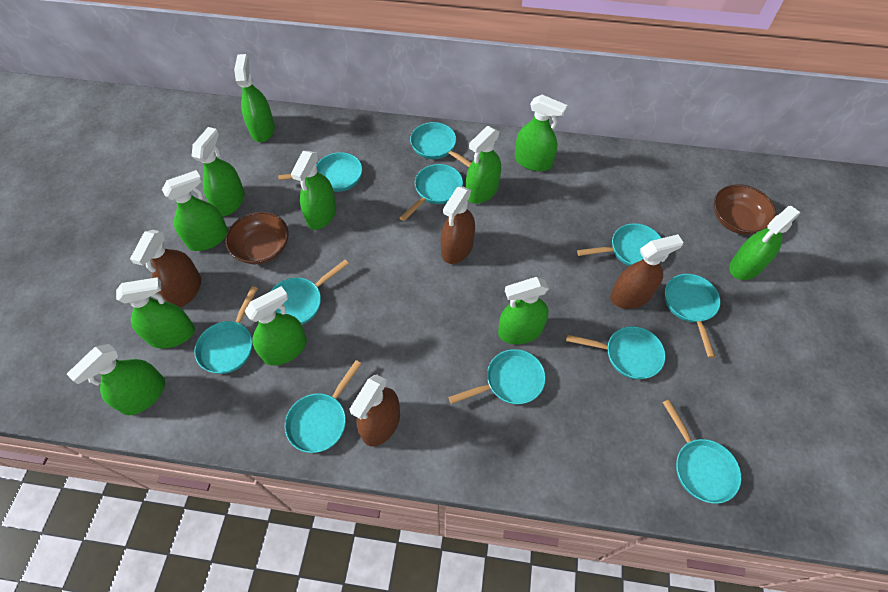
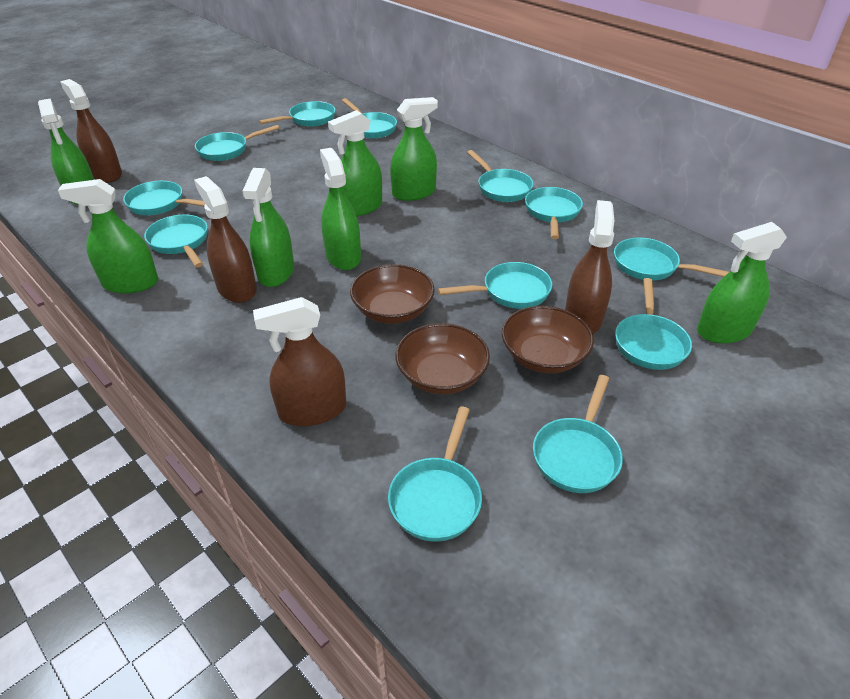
brown bowl: 2 -> 3
green spray bottle: 11 -> 7
turquoise pan: 11 -> 12

